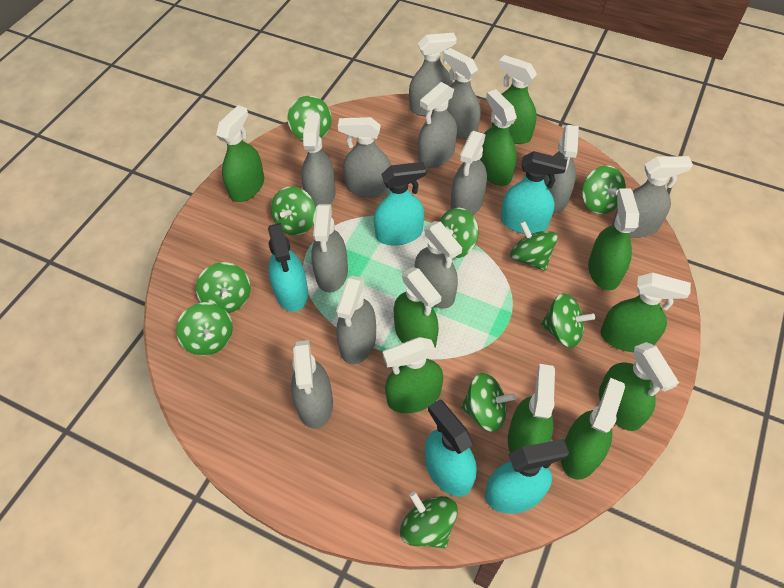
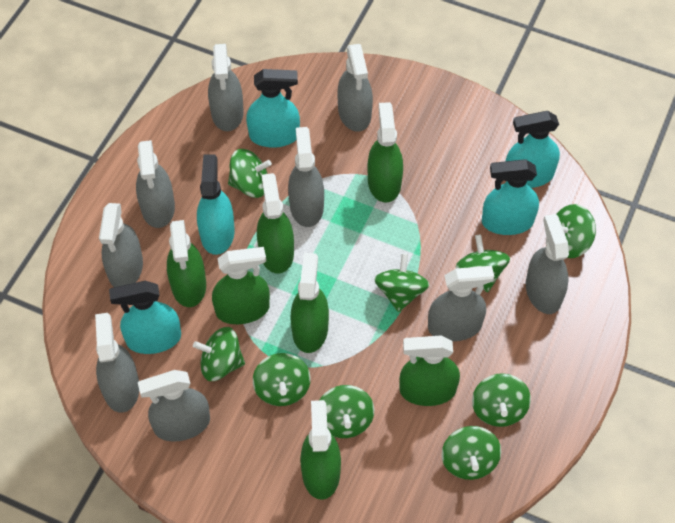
green spinning top: 10 -> 9
green spray bottle: 10 -> 7
grey spray bottle: 12 -> 9

